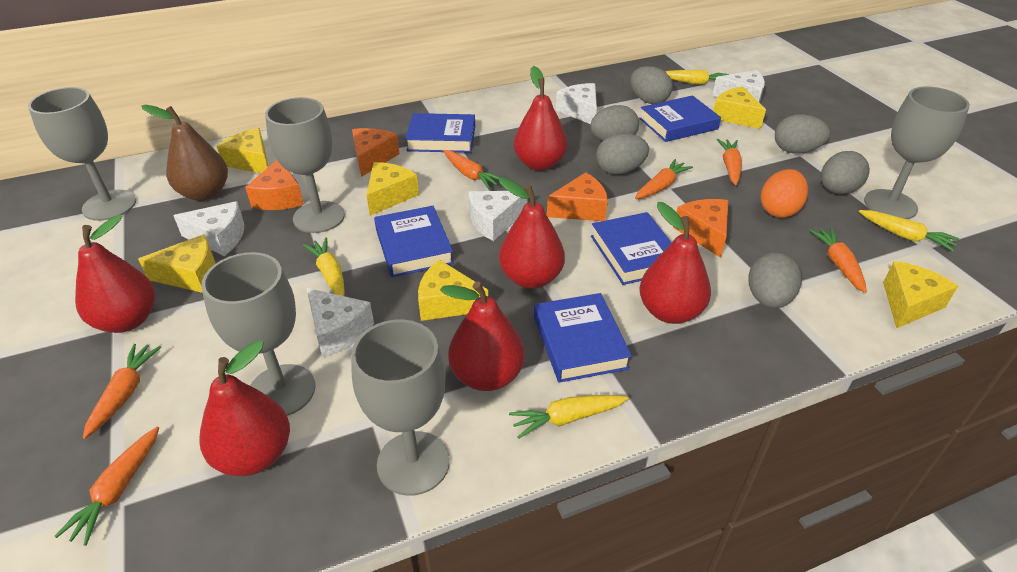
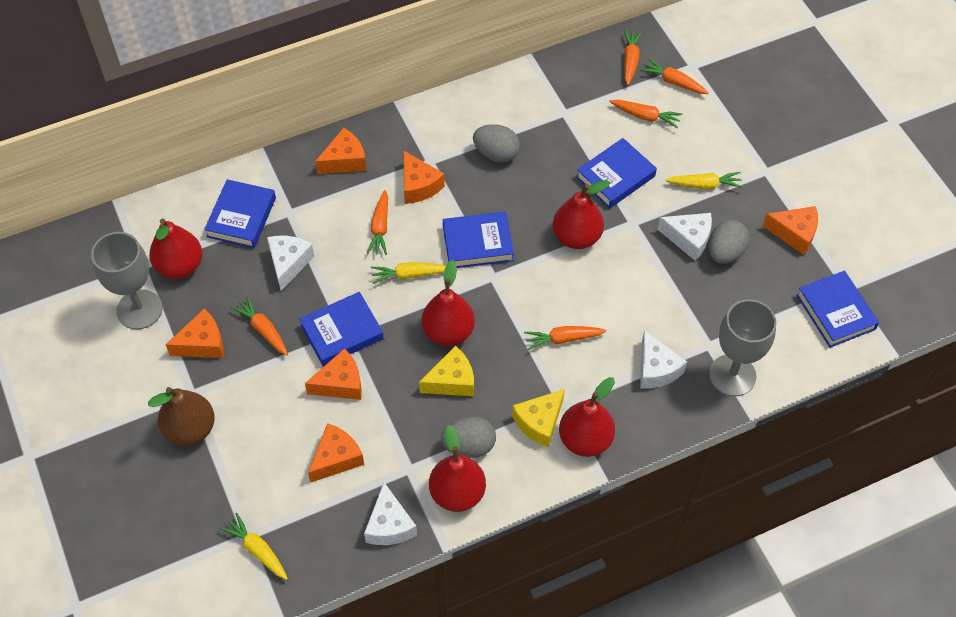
grey egg: 6 -> 3
grey goblet: 5 -> 2
orange cheese: 4 -> 6
orange egg: 1 -> 0
red pear: 6 -> 5
white cheese: 5 -> 4
yellow carrot: 4 -> 3
yellow cheese: 6 -> 2

